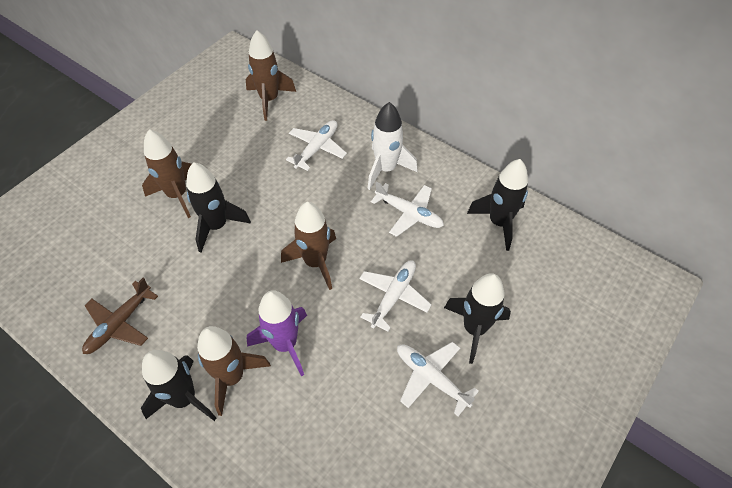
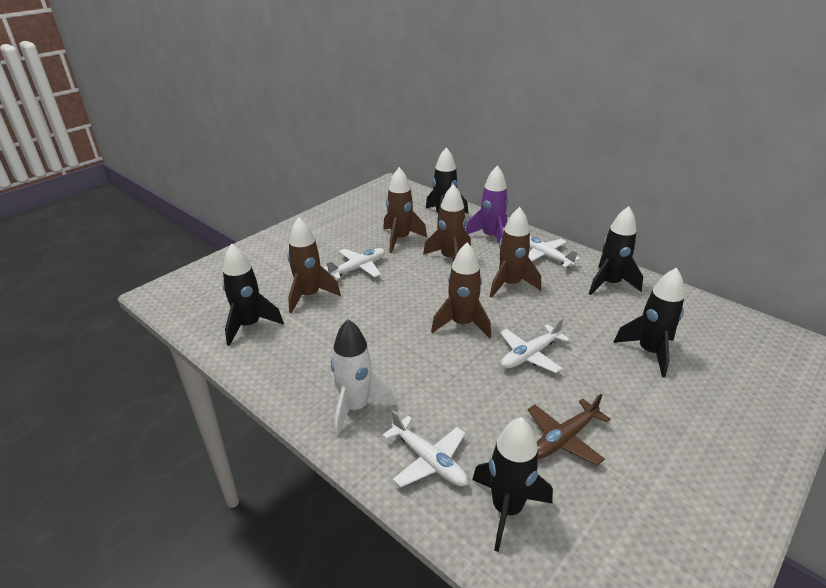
black rocket: 4 -> 5
brown rocket: 4 -> 5

